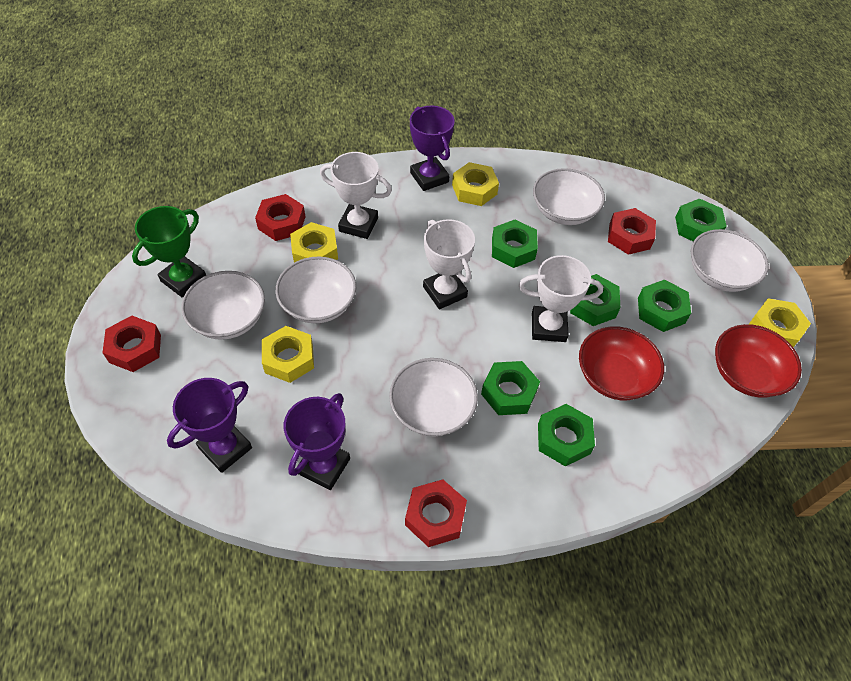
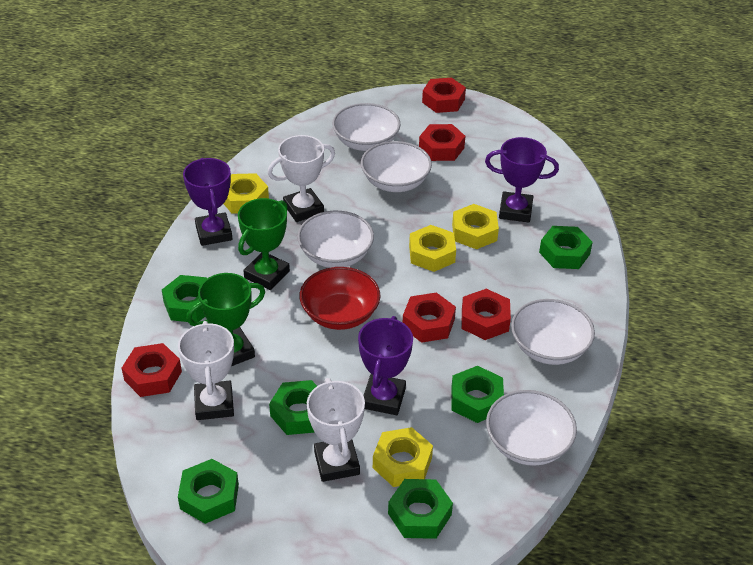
green trophy: 1 -> 2
red bowl: 2 -> 1
red nut: 4 -> 5

